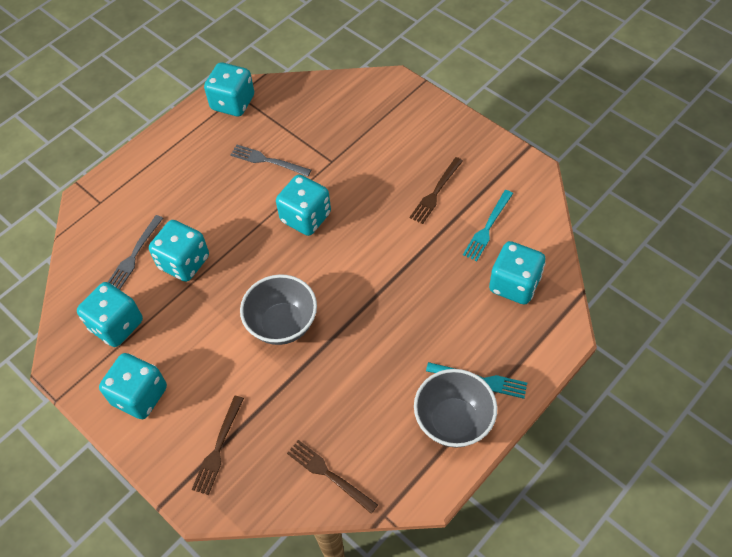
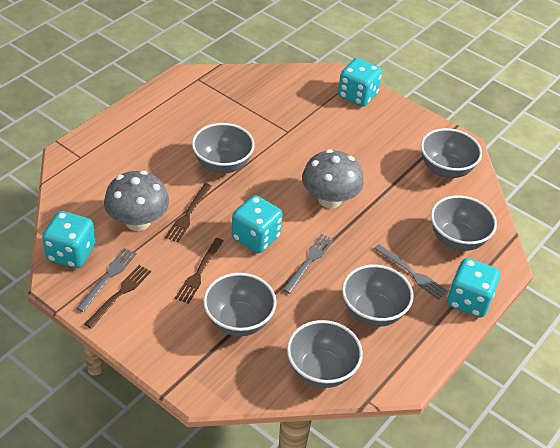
grey bowl: 2 -> 6
grey fork: 2 -> 3
grey mushroom: 0 -> 2
turquoise dice: 6 -> 4
turquoise fork: 2 -> 0

